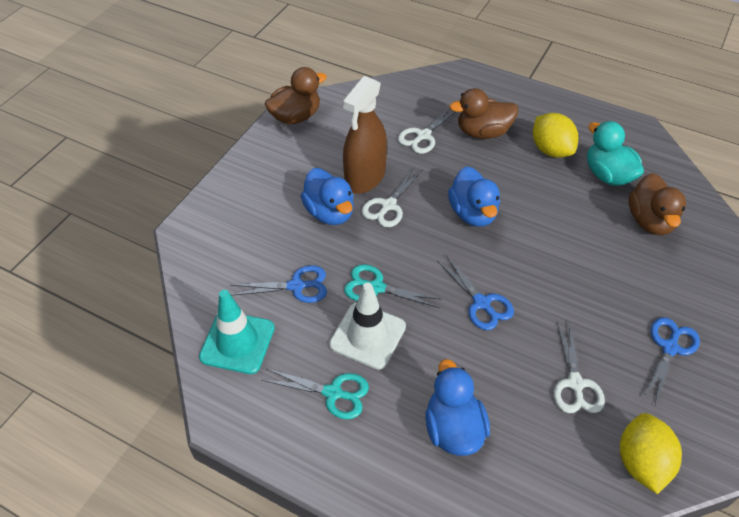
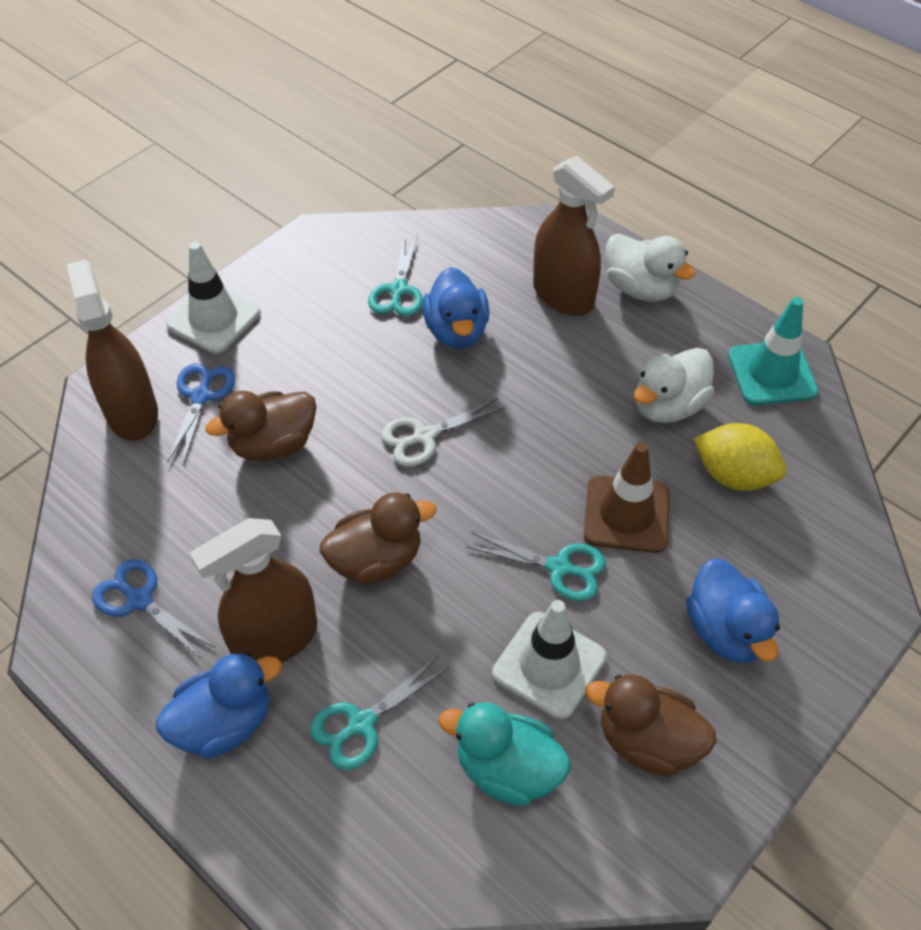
blue scissors: 3 -> 2
brown spray bottle: 1 -> 3
brown traffic cone: 0 -> 1
turquoise scissors: 2 -> 3
white duck: 0 -> 2
white scissors: 3 -> 1
white traffic cone: 1 -> 2
yellow lemon: 2 -> 1

